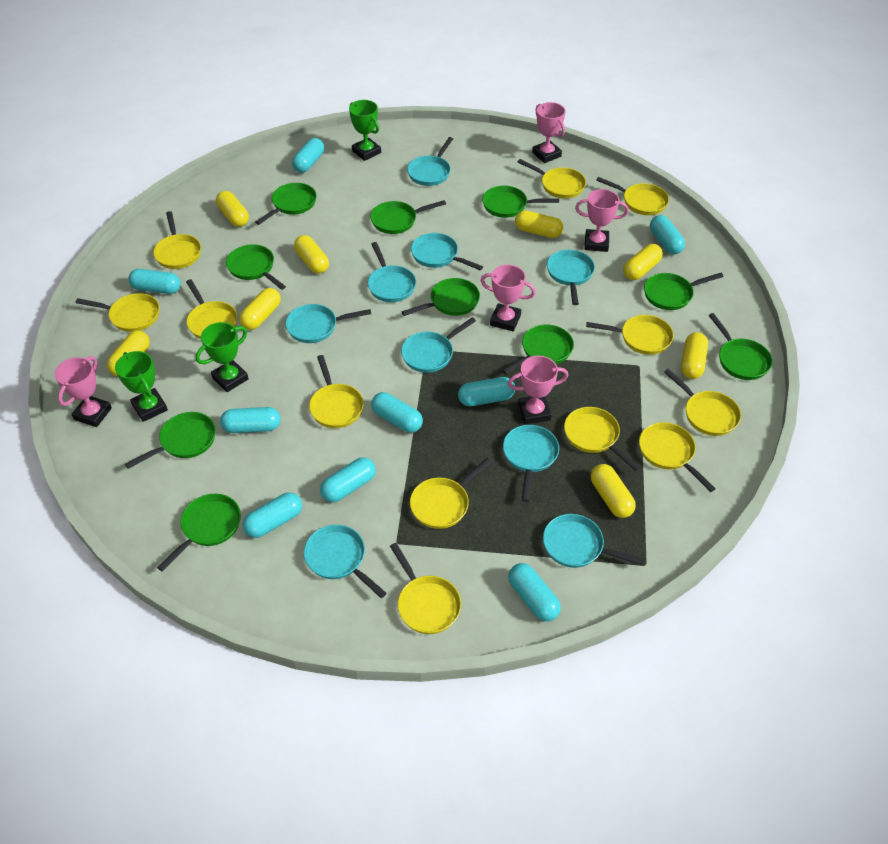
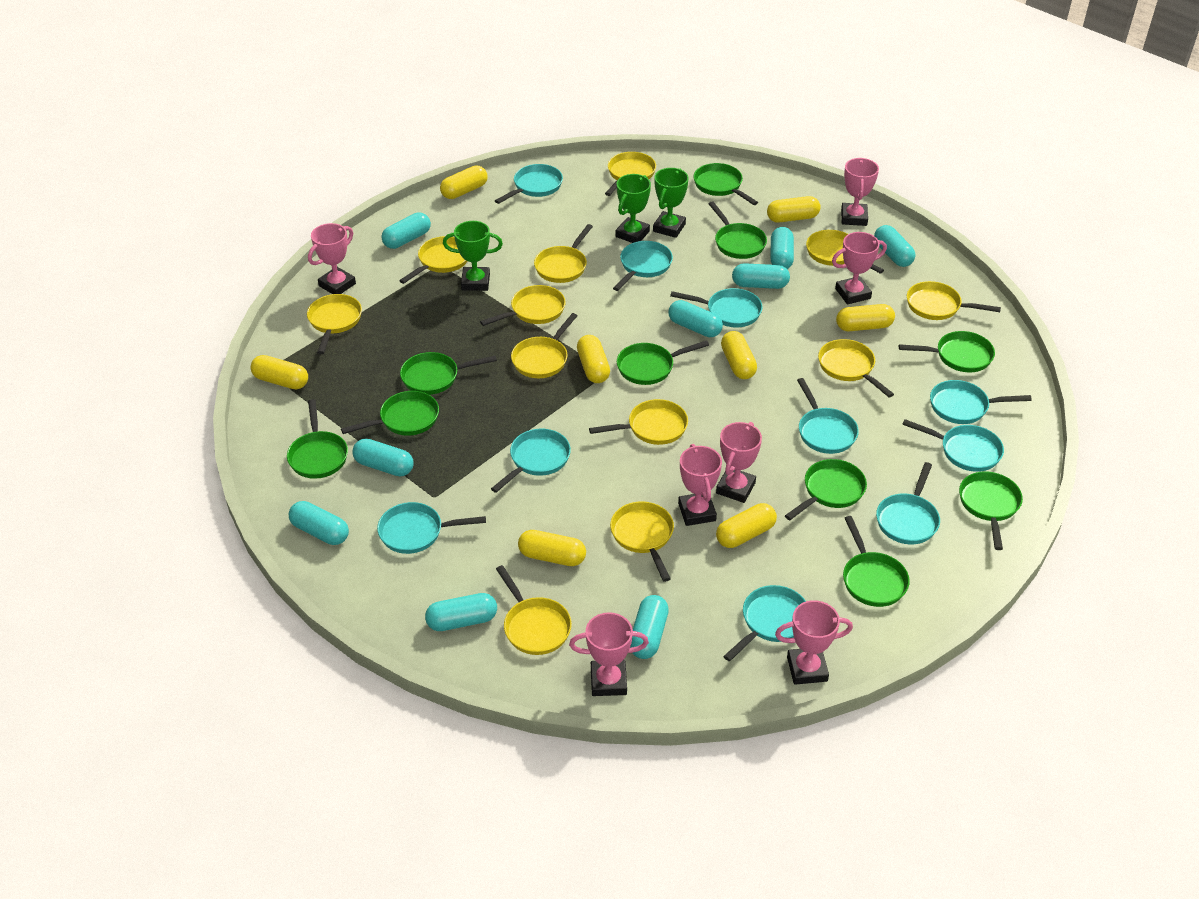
pink trophy: 5 -> 7
turquoise pan: 9 -> 10

